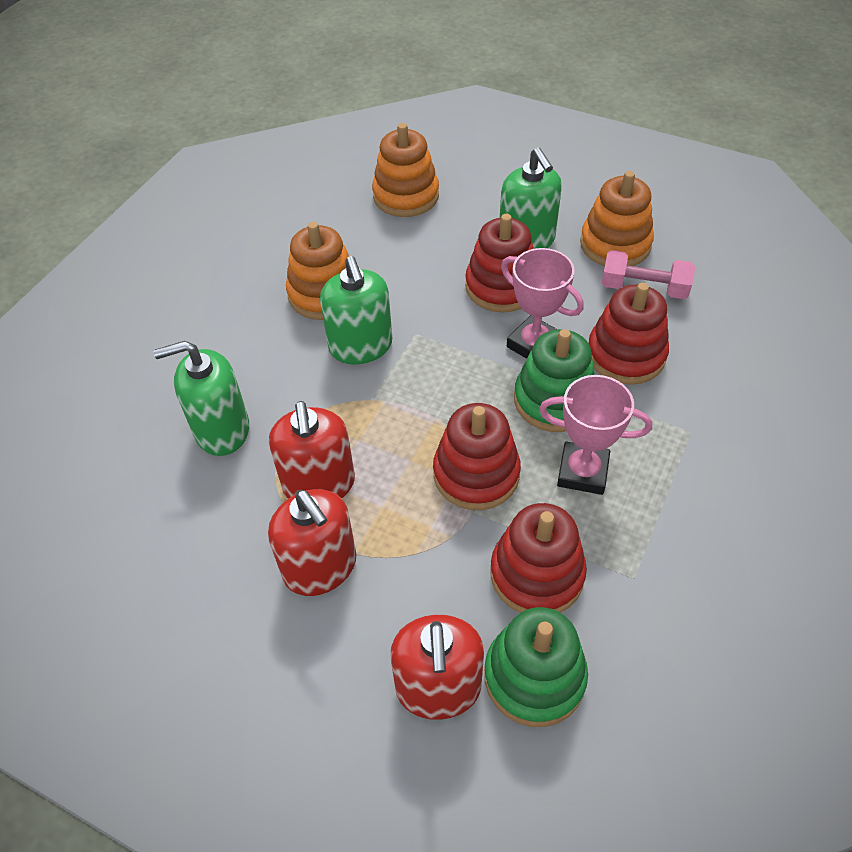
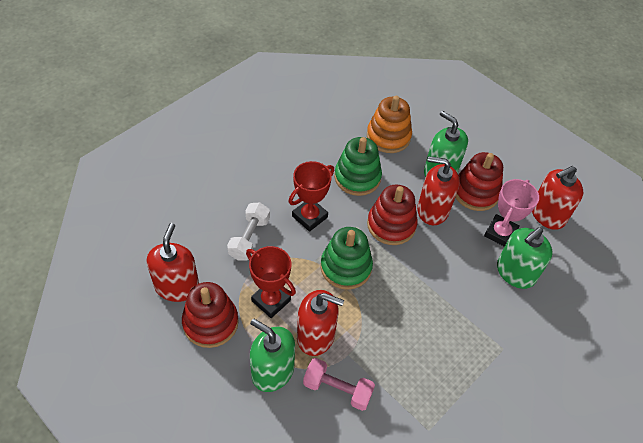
orange stacking toy: 3 -> 1
pink trophy: 2 -> 1
red soap dispenser: 3 -> 4
red stacking toy: 4 -> 3
red trophy: 0 -> 2
white dumbbell: 0 -> 1

